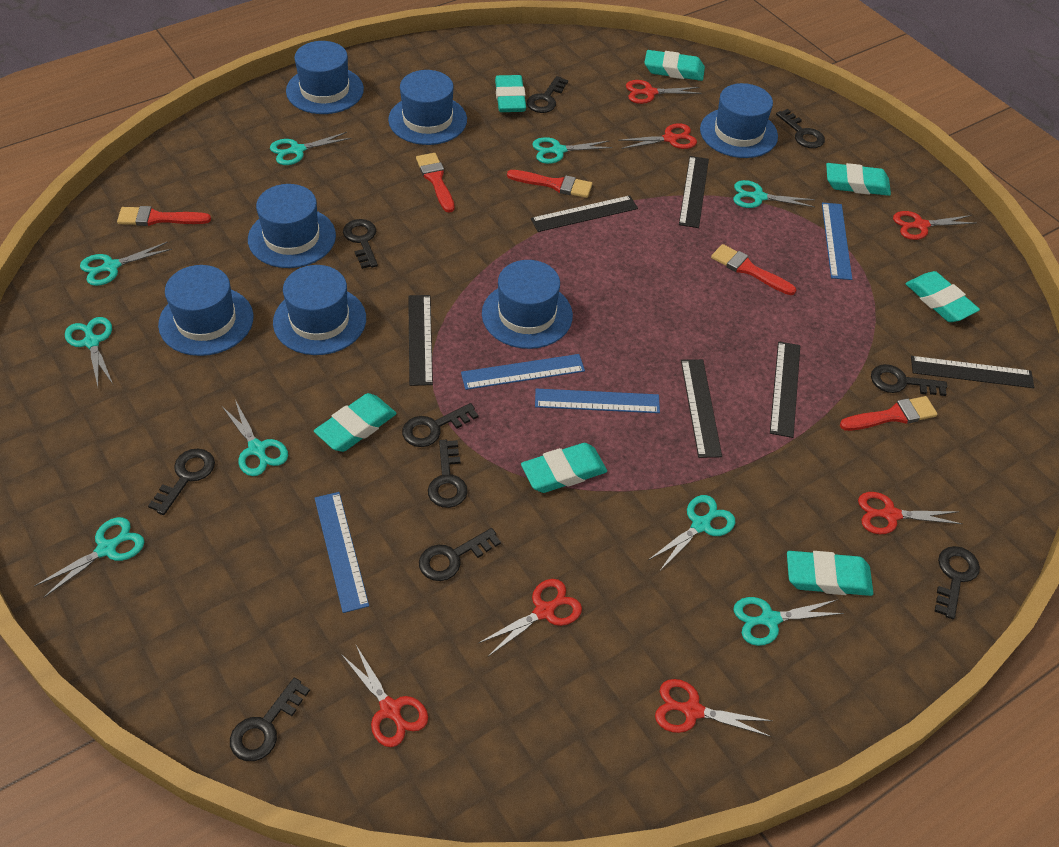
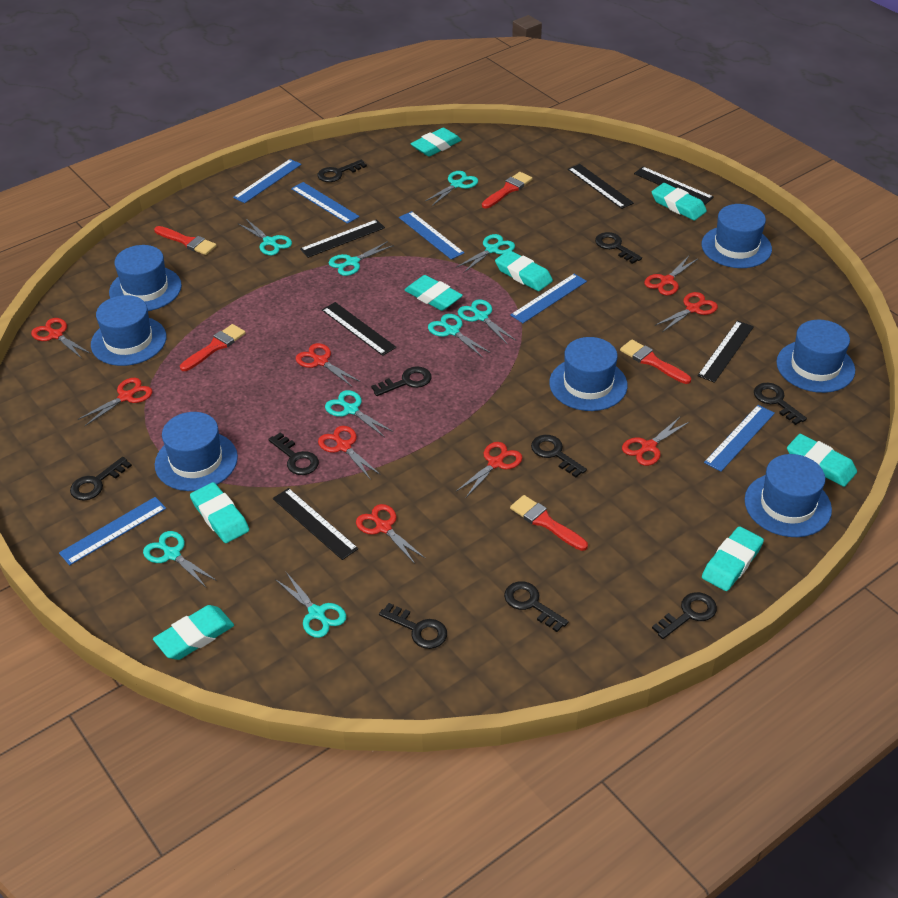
blue ruler: 4 -> 6
red scissors: 7 -> 9
turquoise eraser: 7 -> 8

